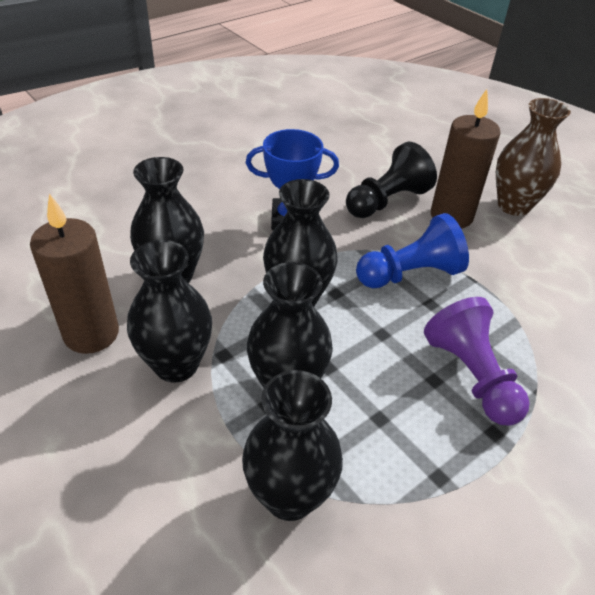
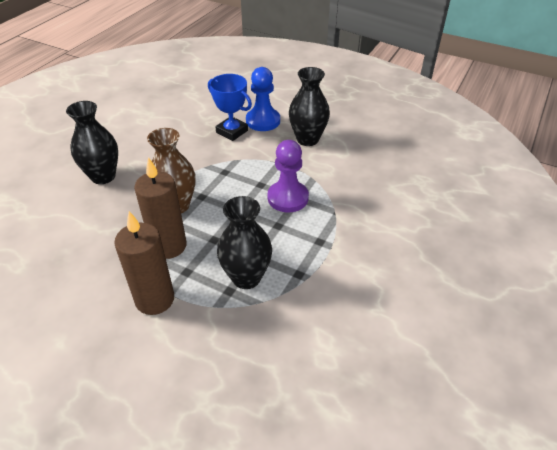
black pawn: 1 -> 0
black vase: 5 -> 3

